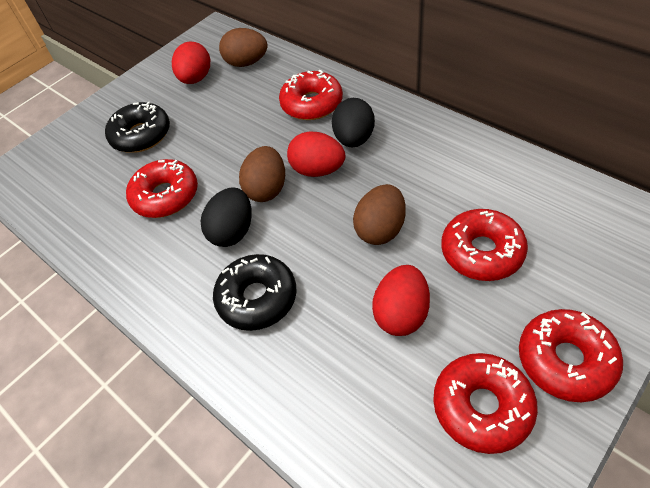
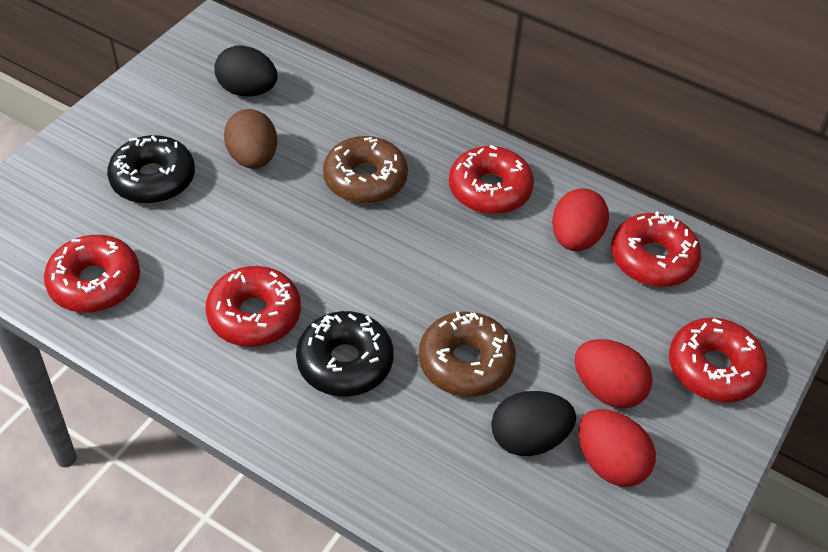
brown donut: 0 -> 2
brown egg: 3 -> 1

